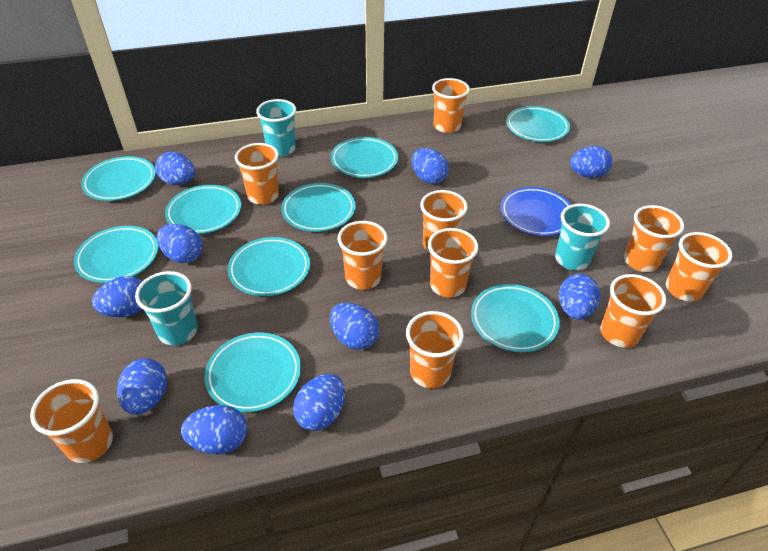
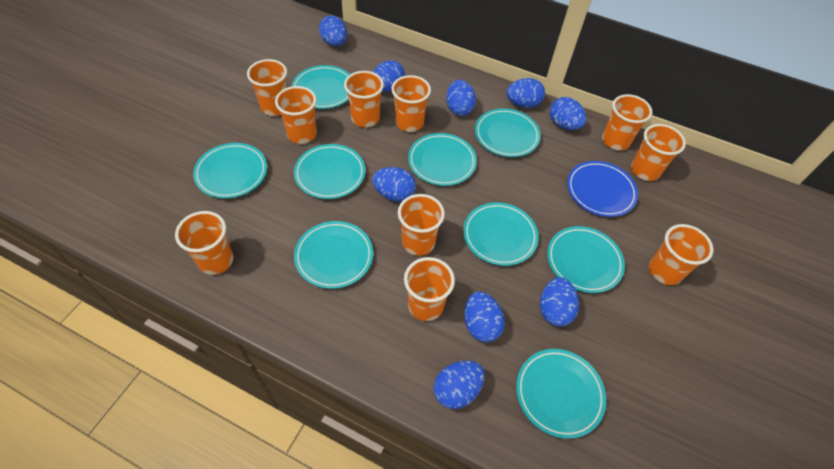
blue egg: 10 -> 9
turquoise cup: 3 -> 0

